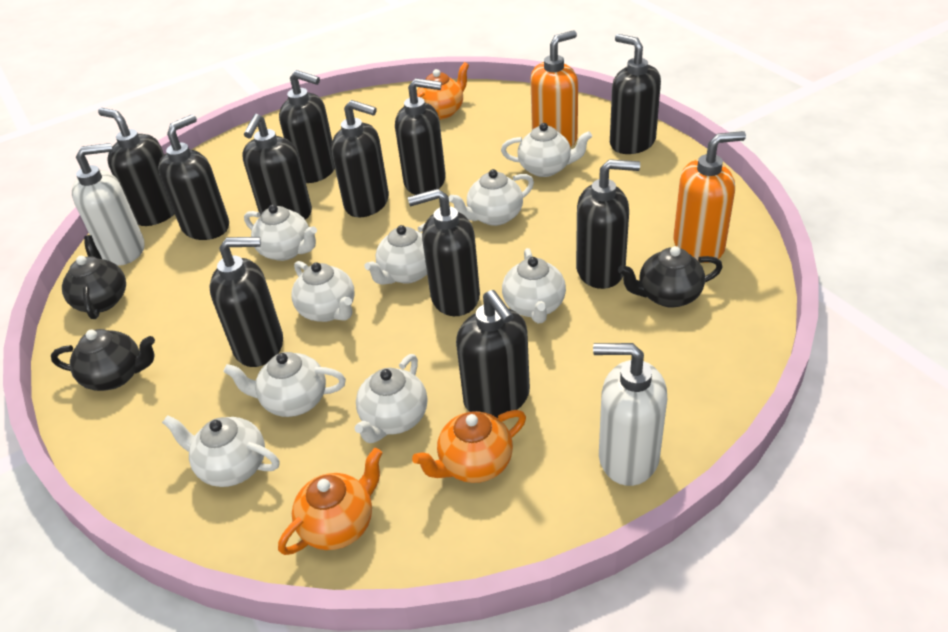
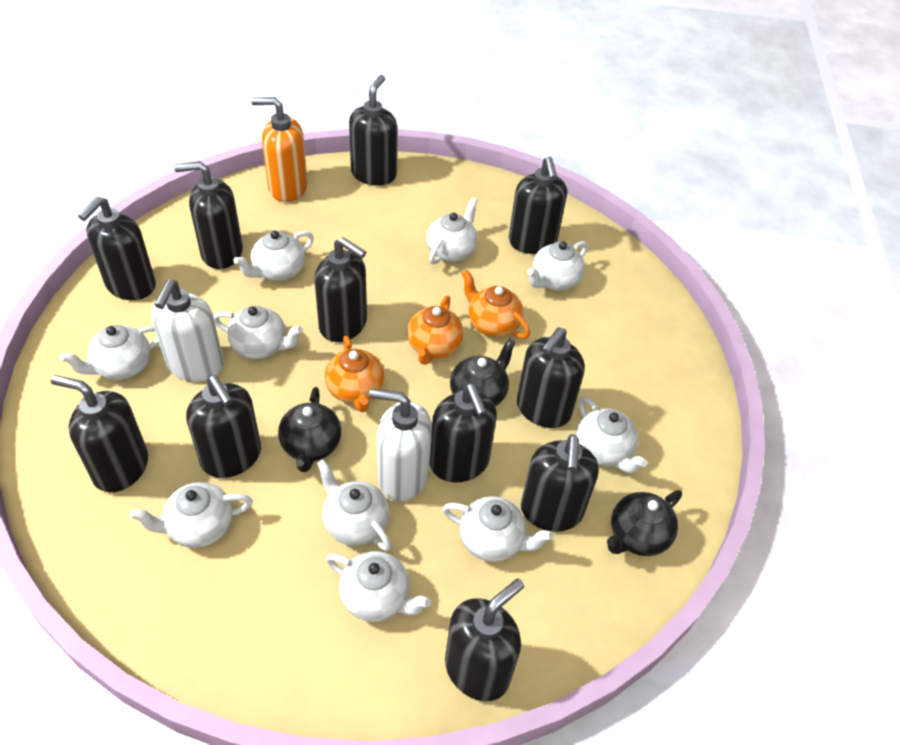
orange soap dispenser: 2 -> 1
white teapot: 9 -> 10

